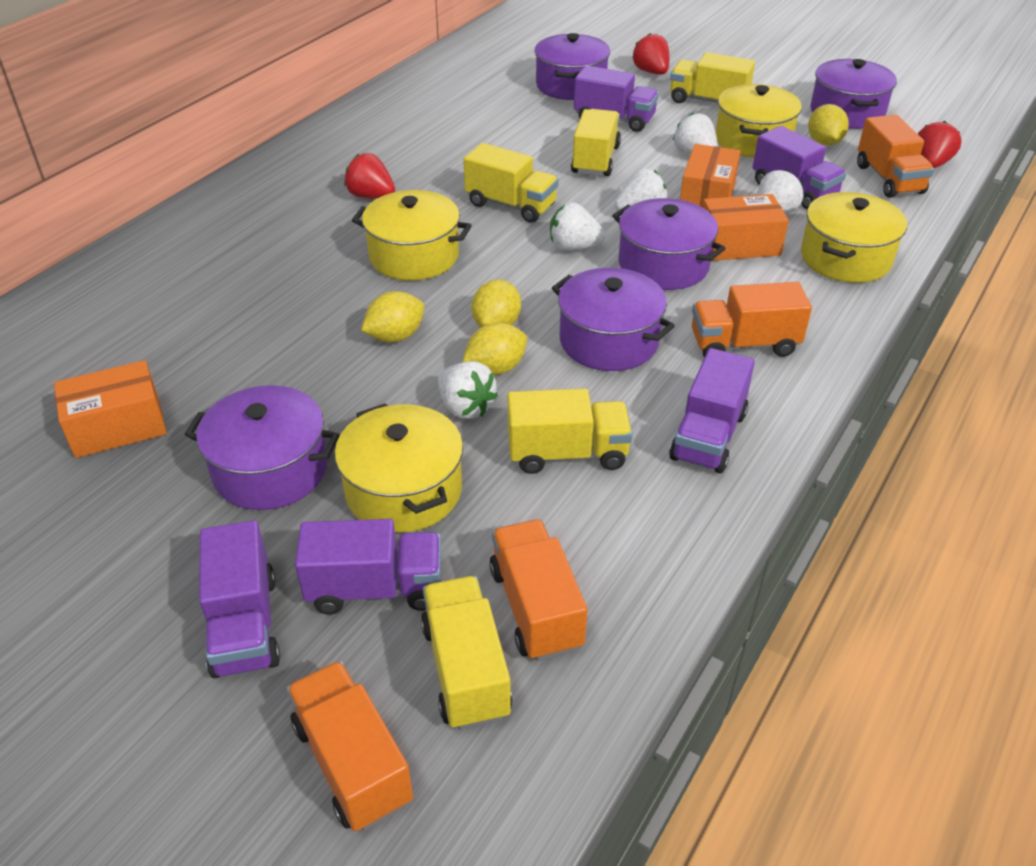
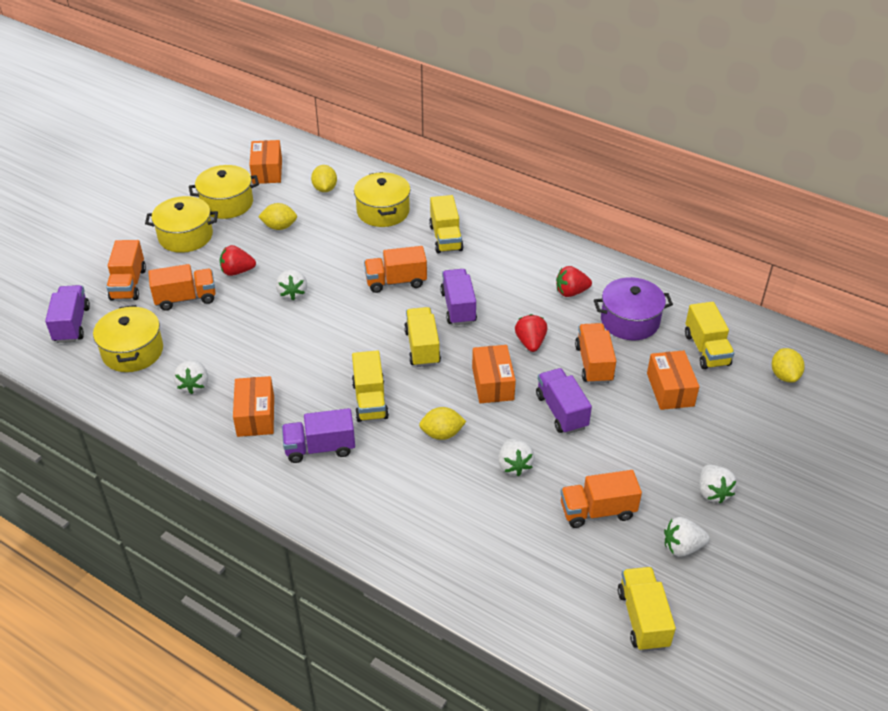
orange box: 3 -> 4
orange truck: 4 -> 5
purple pot: 5 -> 1
purple truck: 5 -> 4

